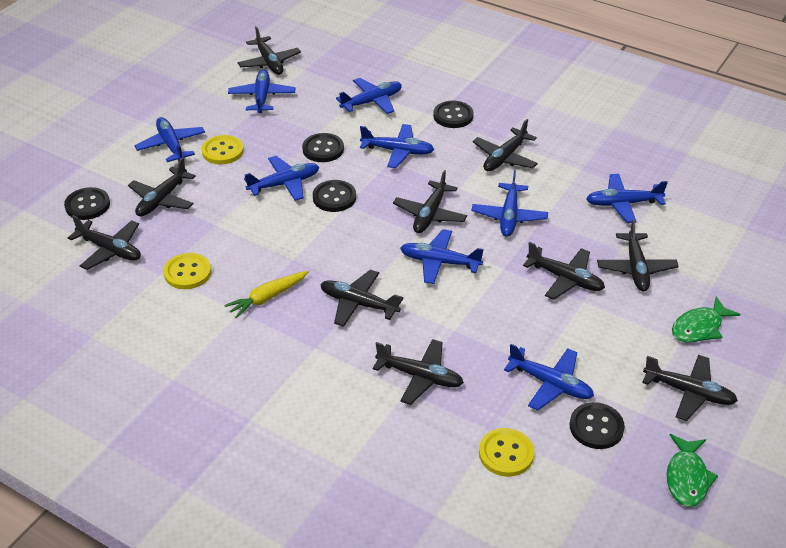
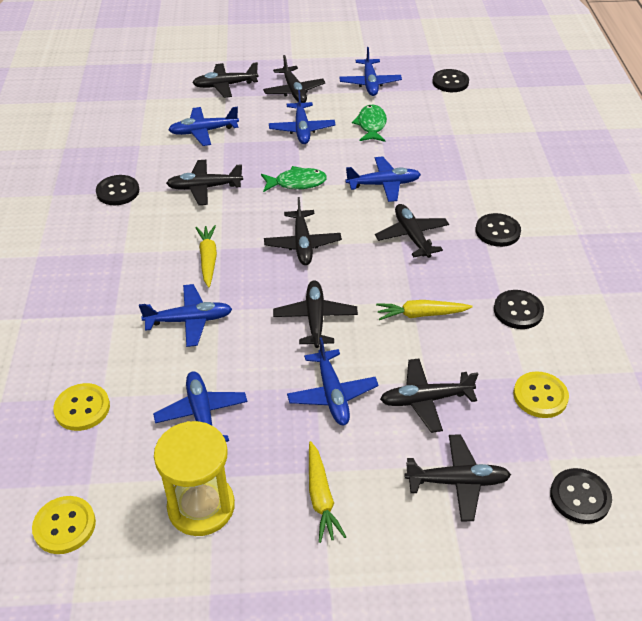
black plane: 10 -> 8
blue plane: 9 -> 7
yellow carrot: 1 -> 3
yellow hourglass: 0 -> 1

